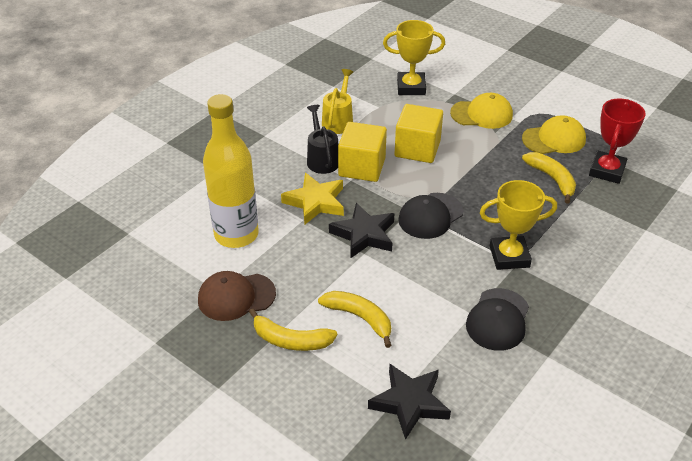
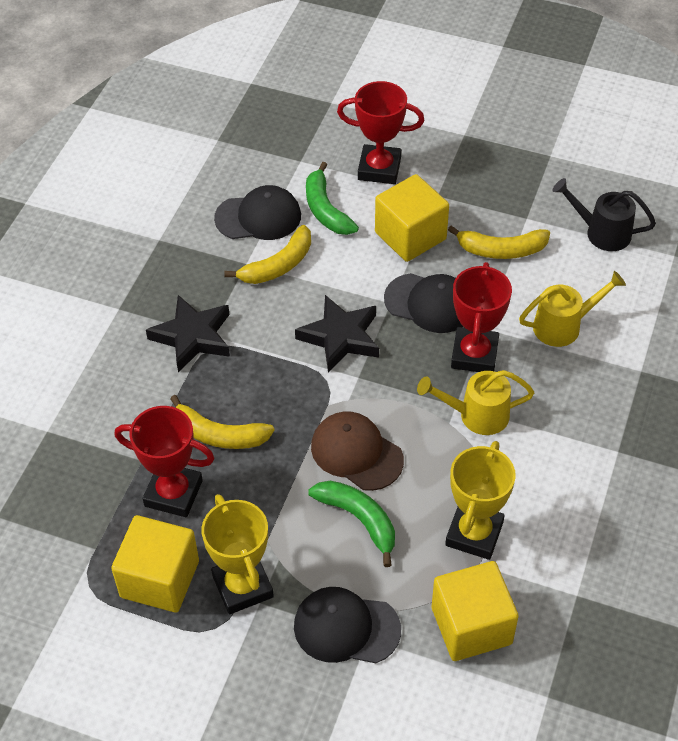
black cap: 2 -> 3
green banana: 0 -> 2
red trophy: 1 -> 3
yellow bottle: 1 -> 0
yellow cap: 2 -> 0
yellow cube: 2 -> 3
yellow star: 1 -> 0
yellow watering can: 1 -> 2

